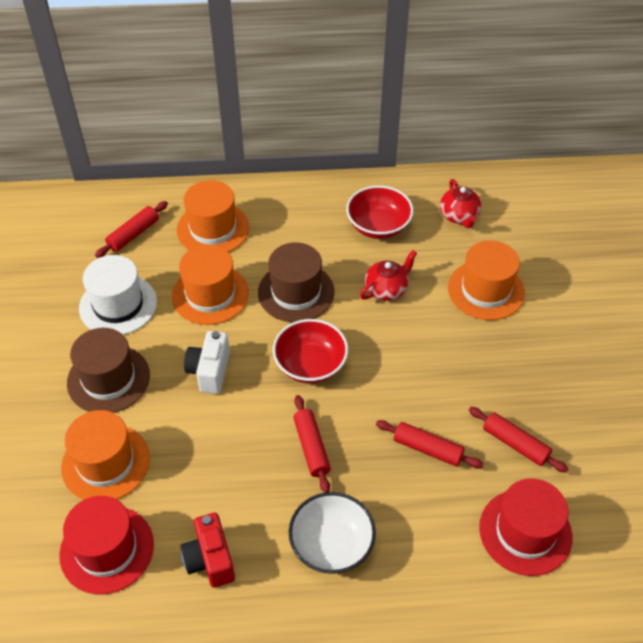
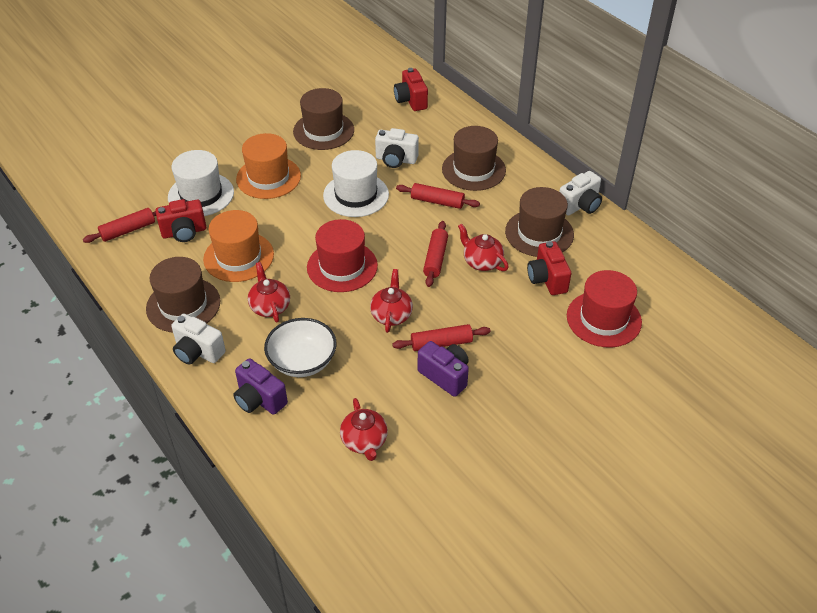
brown hat: 2 -> 4
orange hat: 4 -> 2
purple camera: 0 -> 2
red bowl: 2 -> 0
red camera: 1 -> 3
red teapot: 2 -> 4
white camera: 1 -> 3
white hat: 1 -> 2

